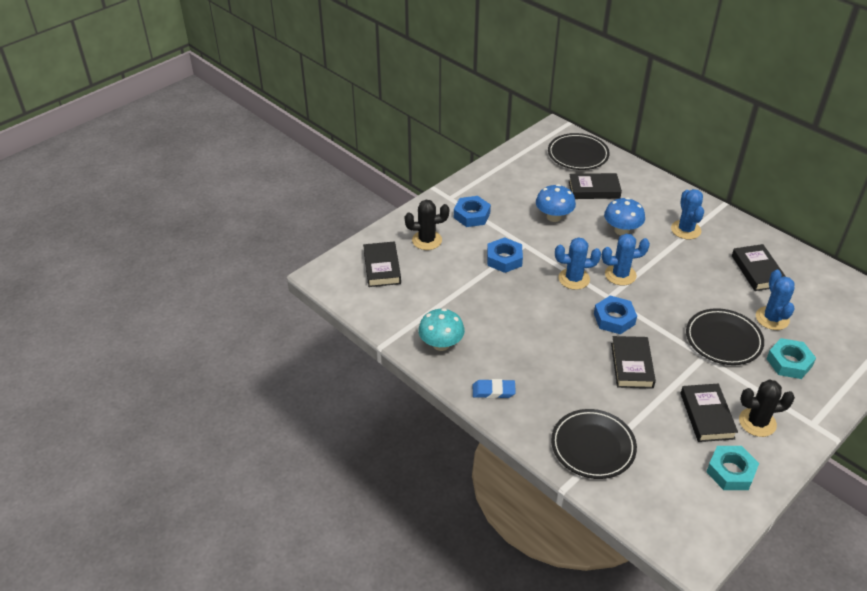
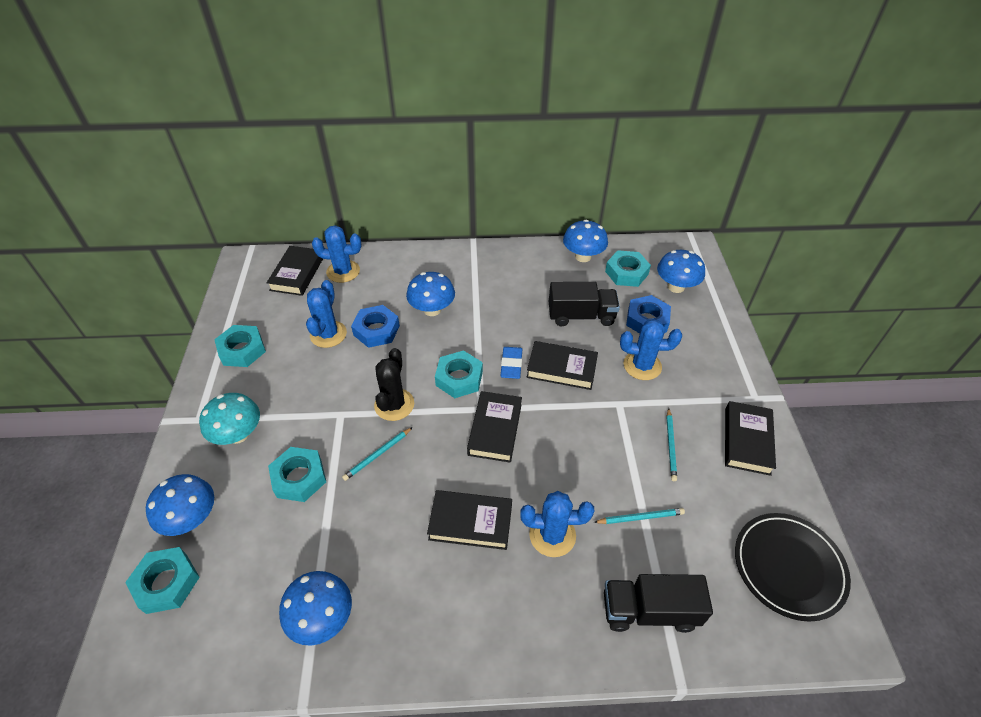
black cactus: 2 -> 1
black plate: 3 -> 1
black truck: 0 -> 2
blue mushroom: 2 -> 5
blue nut: 3 -> 2
turquoise nut: 2 -> 5
turquoise pencil: 0 -> 3

